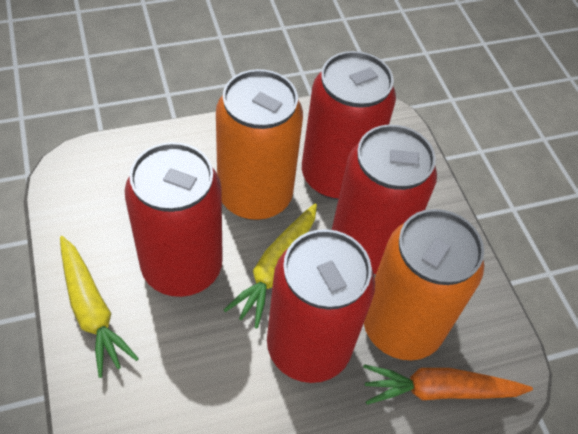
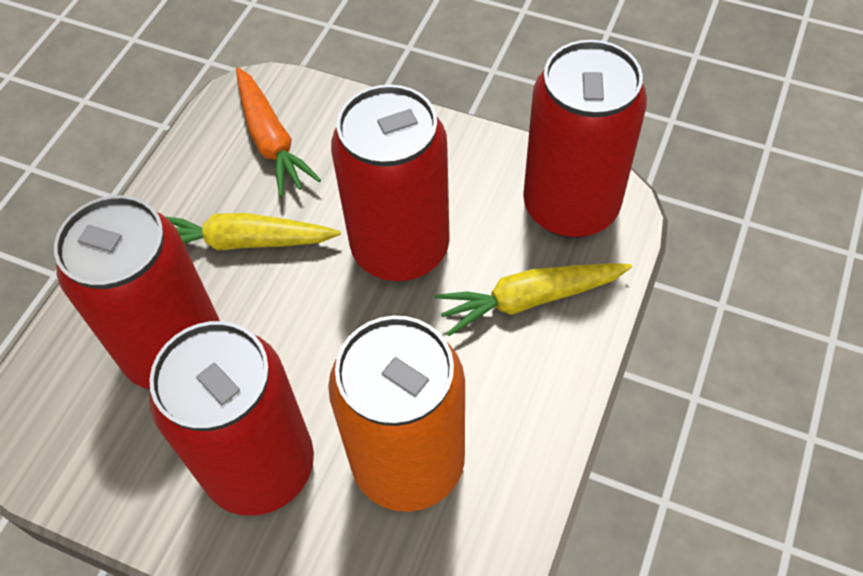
orange can: 2 -> 1

